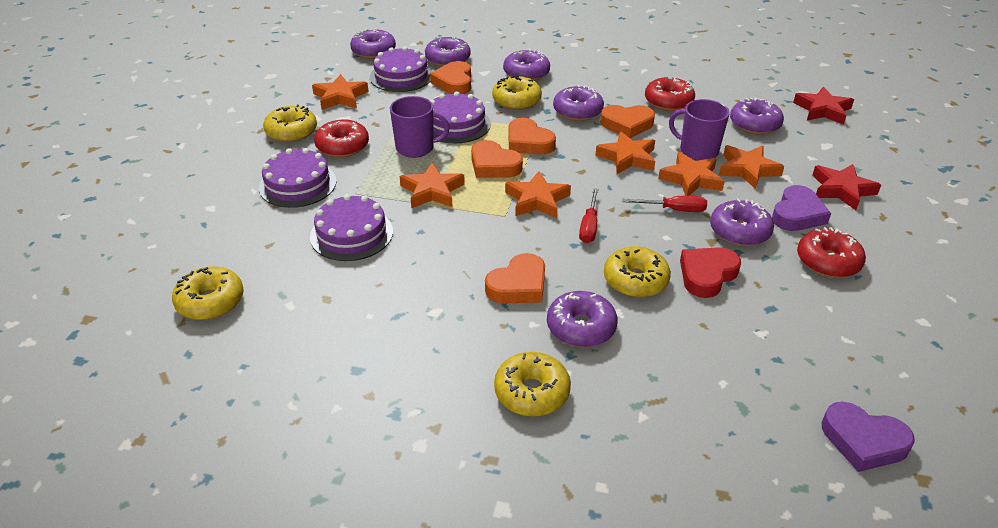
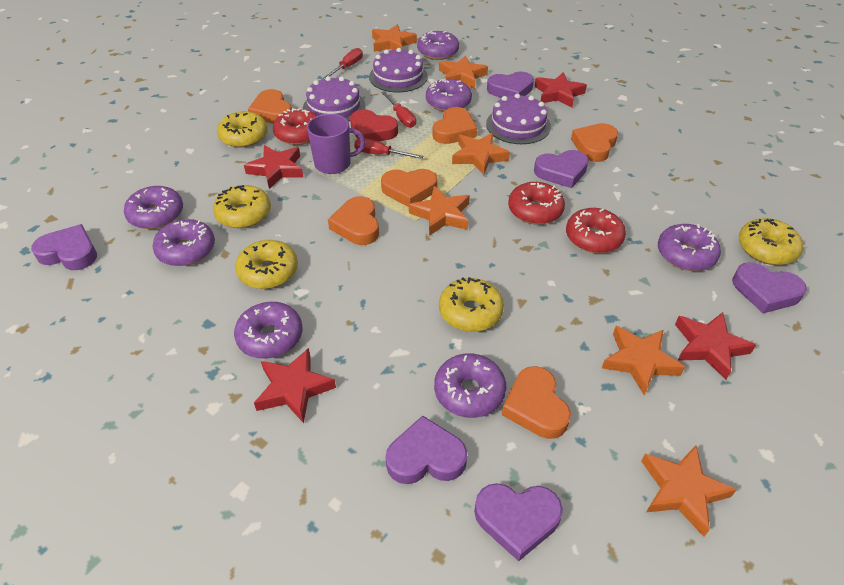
orange heart: 5 -> 6
purple cake: 4 -> 3
purple heart: 2 -> 6
purple mug: 2 -> 1
red screwdriver: 2 -> 3
red star: 2 -> 4

